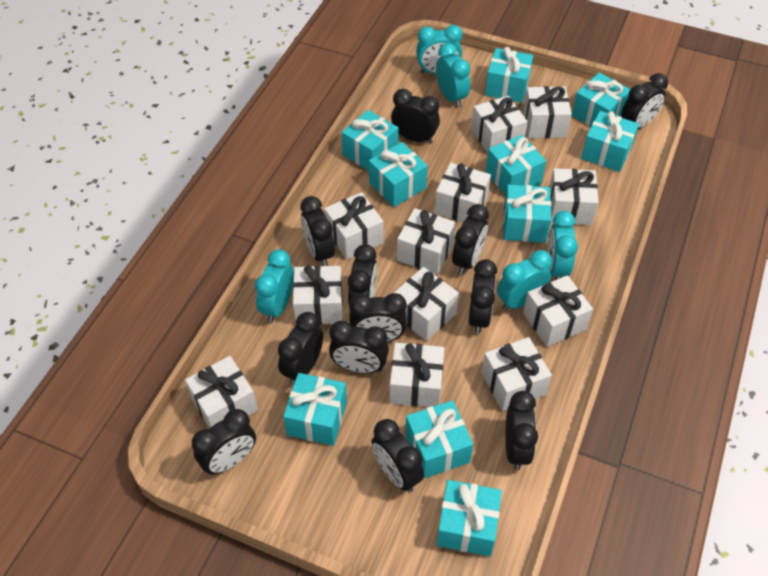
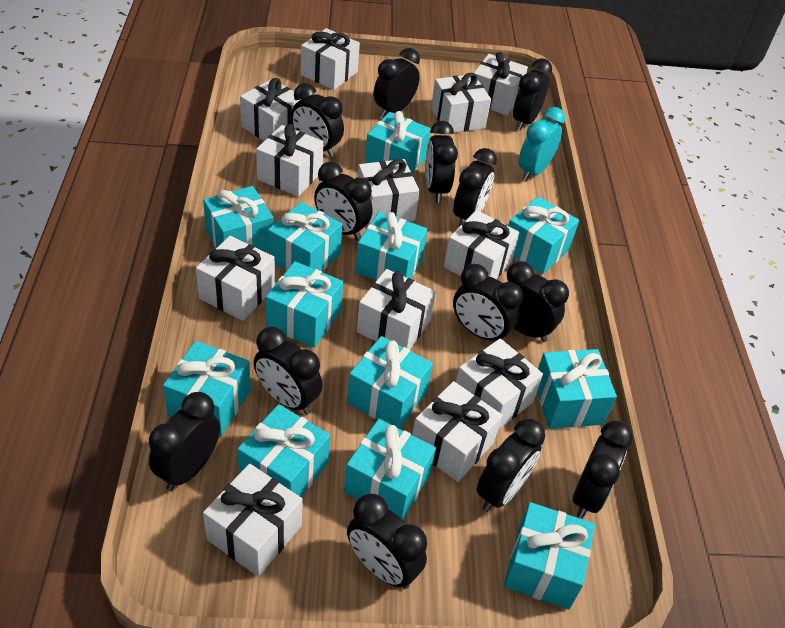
black clock: 12 -> 13
turquoise clock: 5 -> 1
turquoise gift: 10 -> 12

